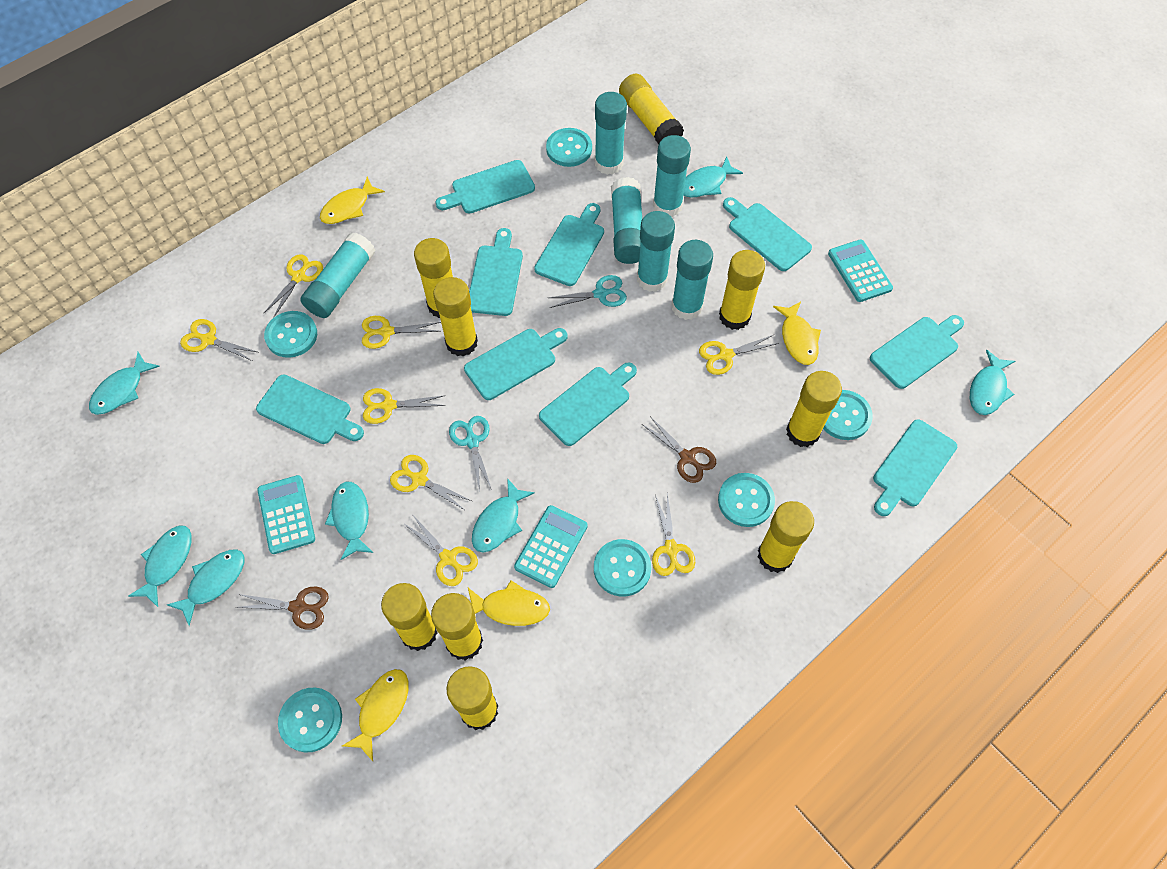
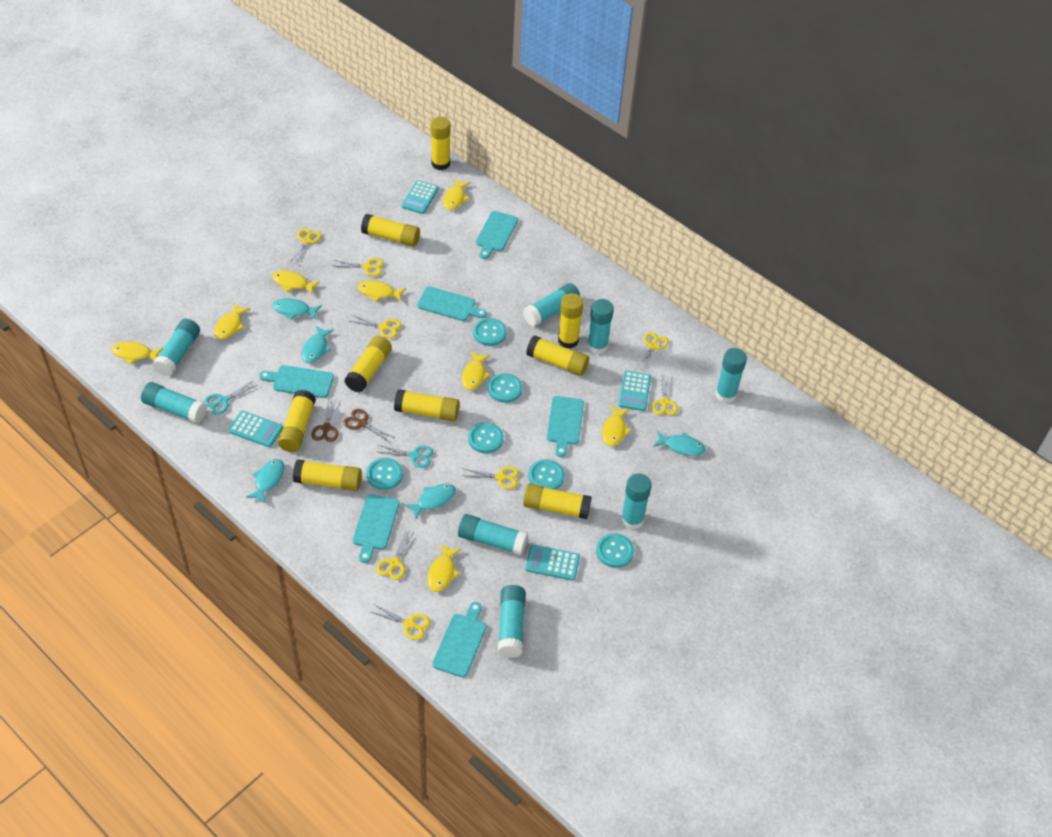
turquoise calculator: 3 -> 4
turquoise cutting board: 9 -> 6
turquoise fish: 7 -> 5
turquoise glue stick: 6 -> 8
yellow fish: 4 -> 8

